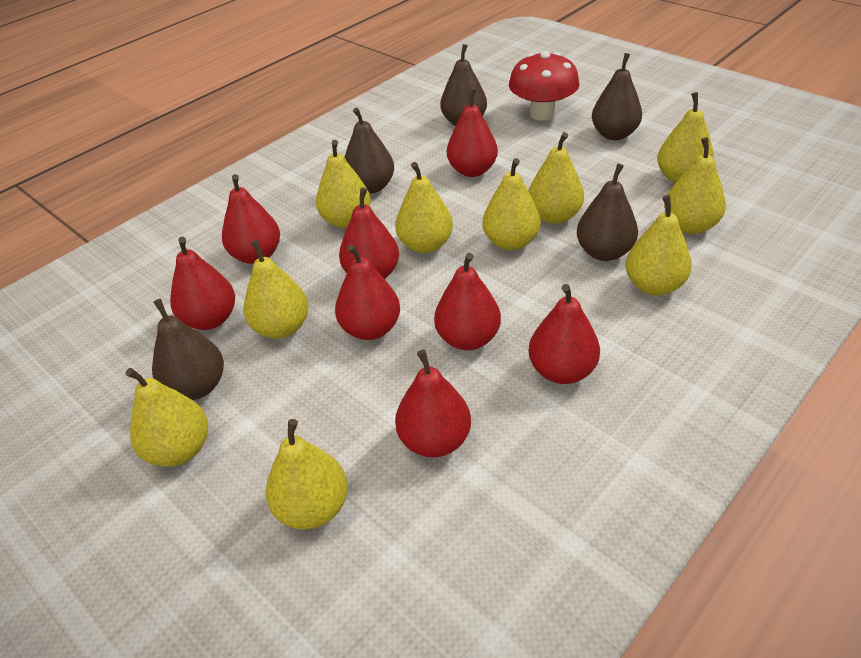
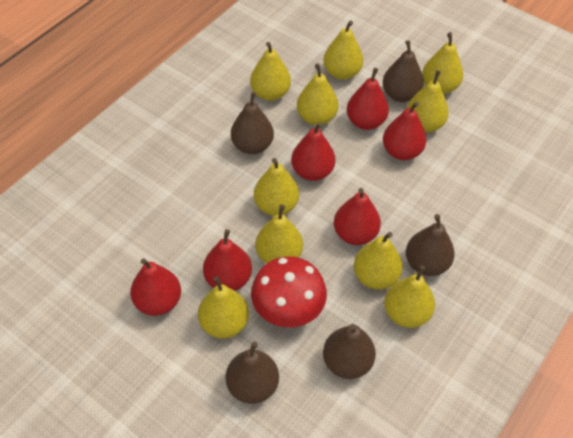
red pear: 8 -> 6

